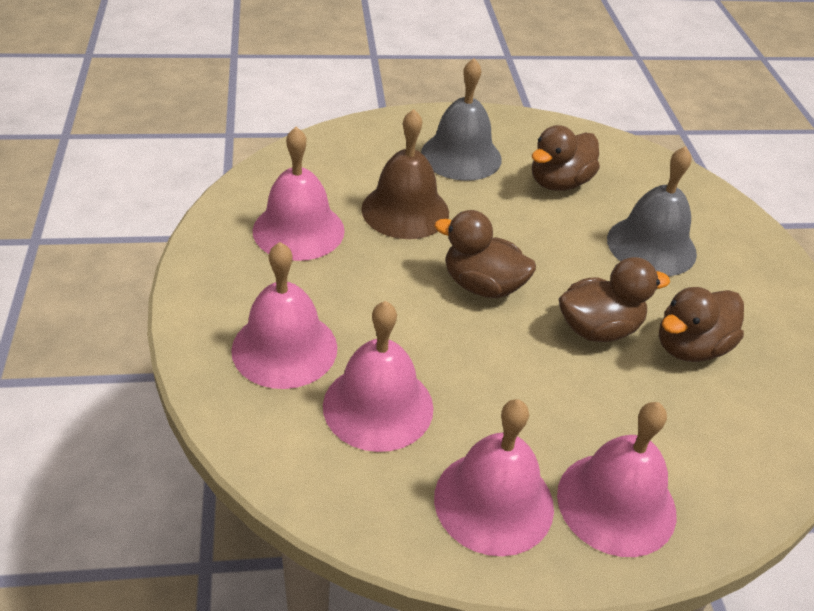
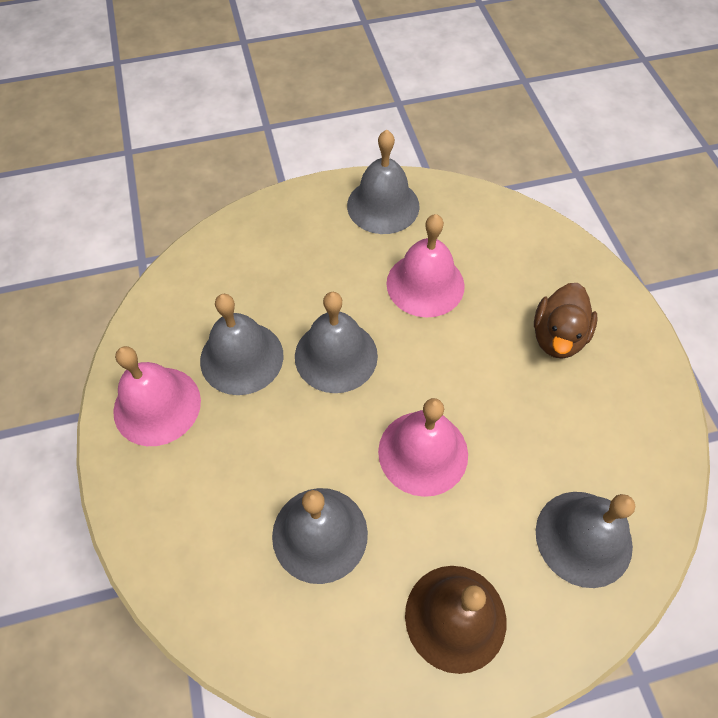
brown duck: 4 -> 1
grey bell: 2 -> 5
pink bell: 5 -> 3

